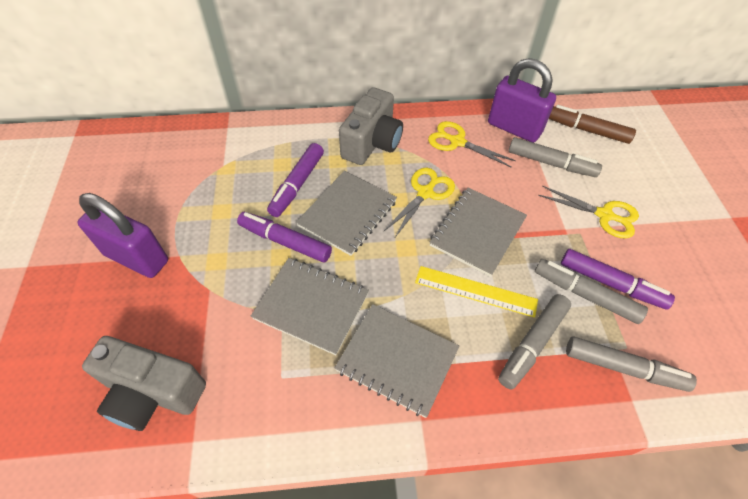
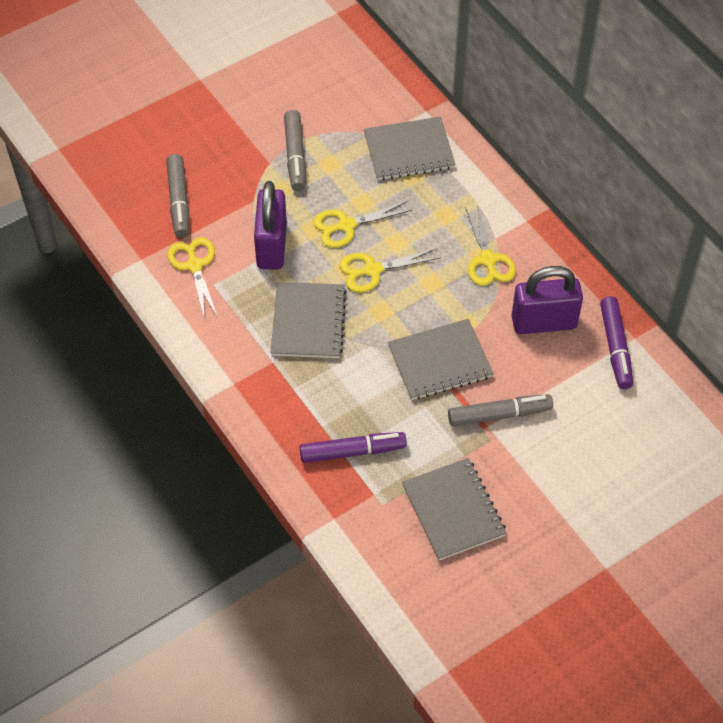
brown marker: 1 -> 0
grey camera: 2 -> 0
grey marker: 4 -> 3
purple marker: 3 -> 2
yellow ruler: 1 -> 0
yellow scissors: 3 -> 4

